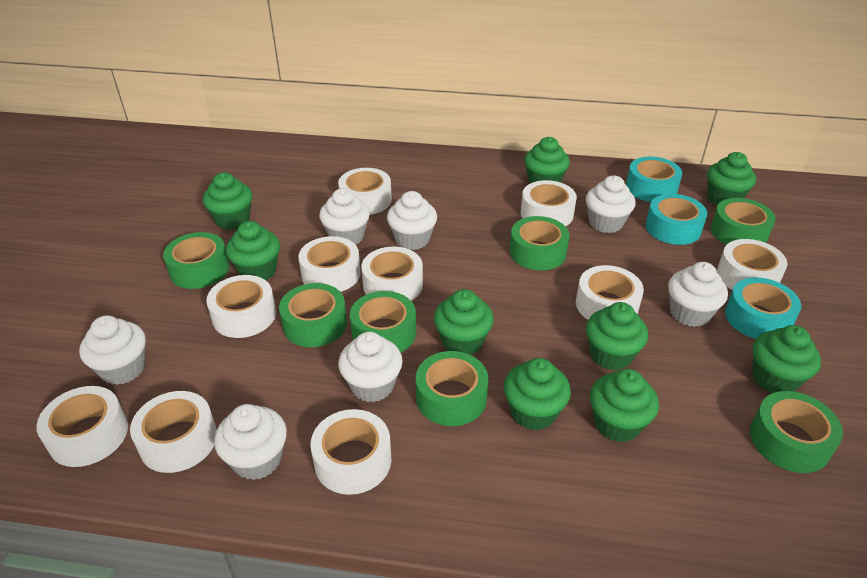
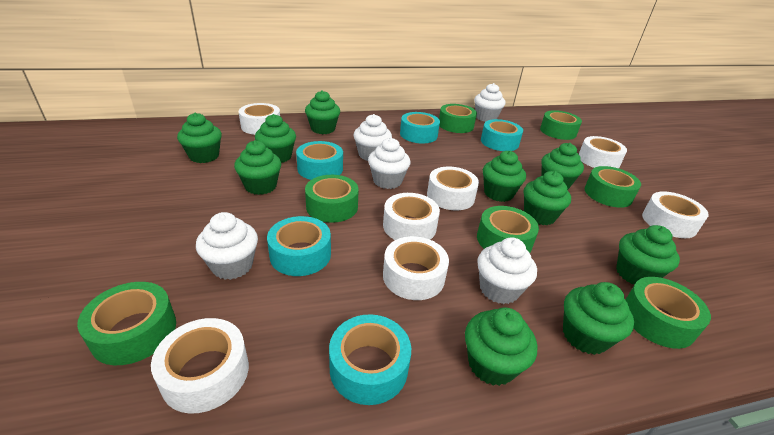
green cupcake: 9 -> 10
turquoise tape: 3 -> 5
white cupcake: 7 -> 5
white tape: 10 -> 7

